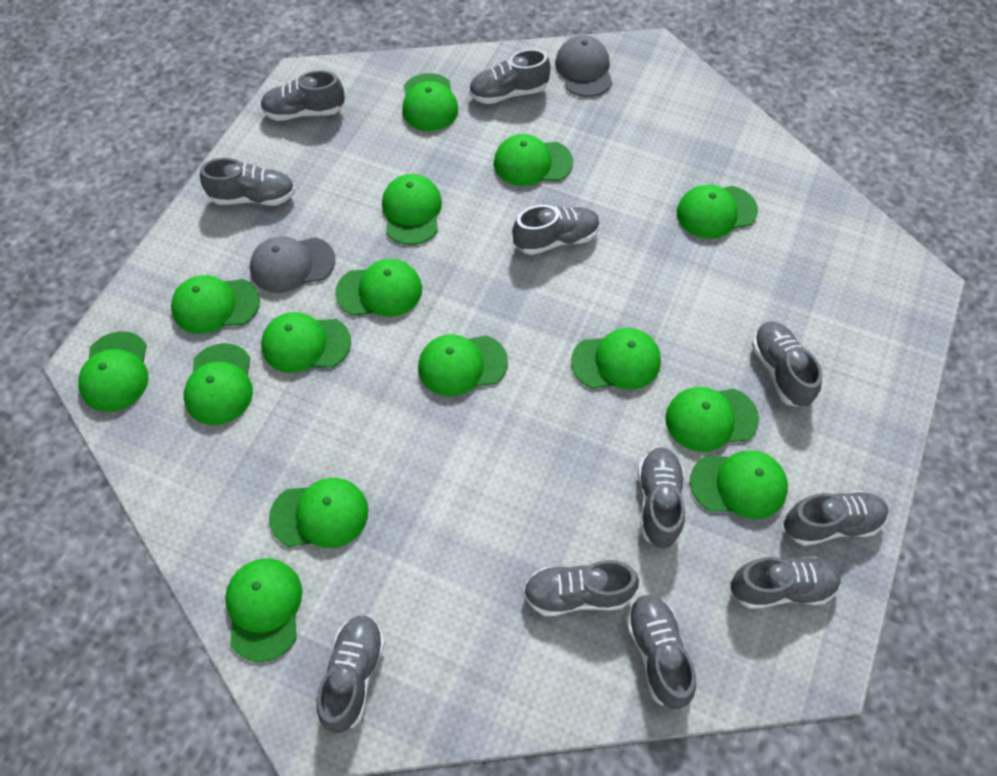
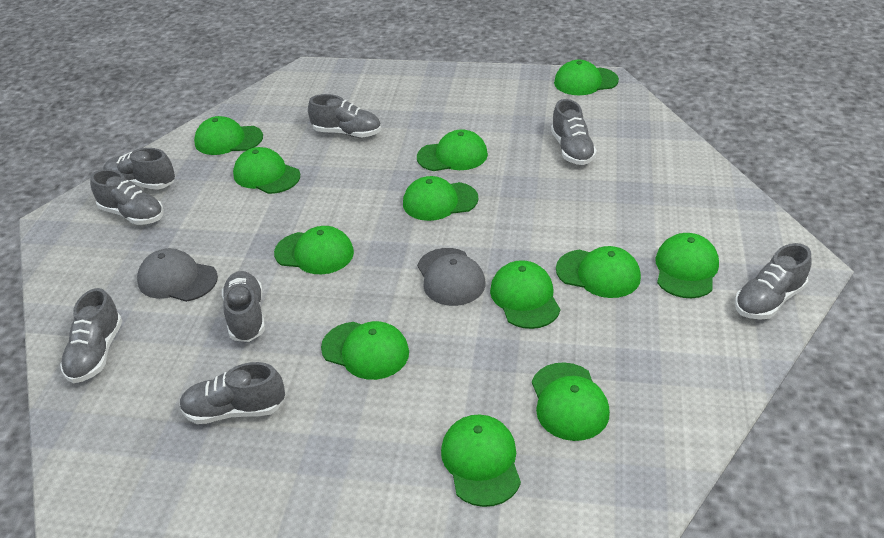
green cap: 15 -> 12
grey shoe: 11 -> 8

